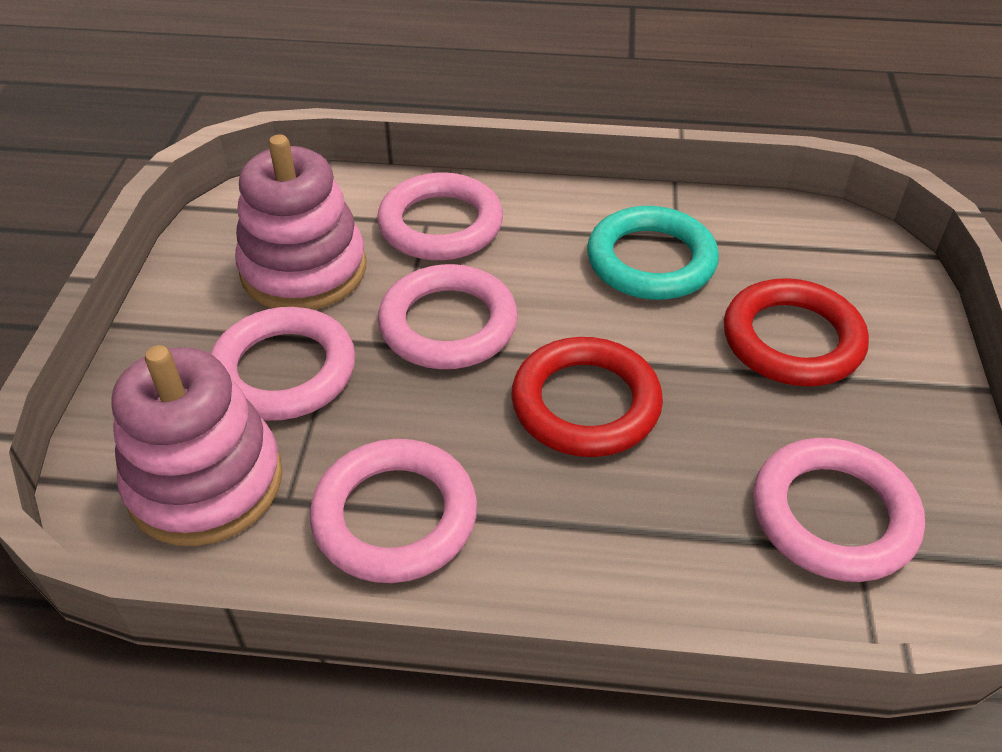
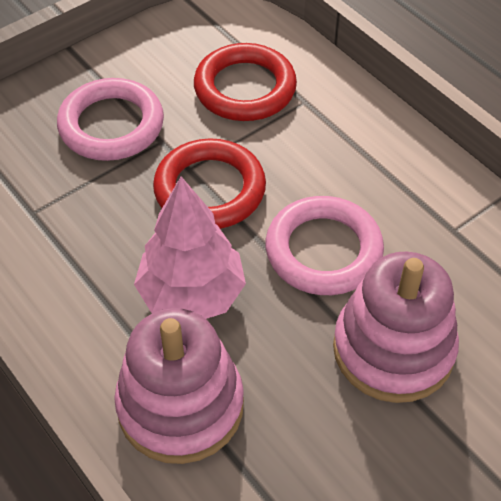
pink ring: 5 -> 2
pink tree: 0 -> 1
turquoise ring: 1 -> 0

